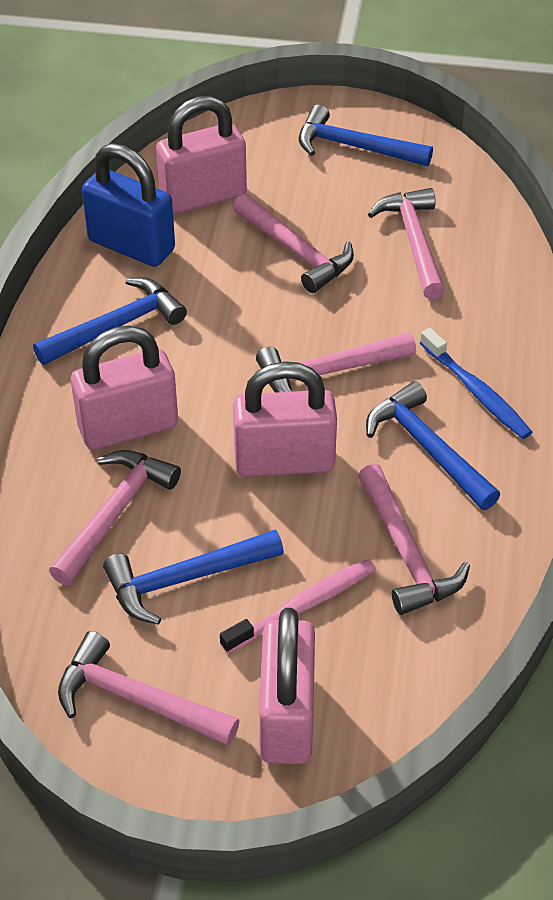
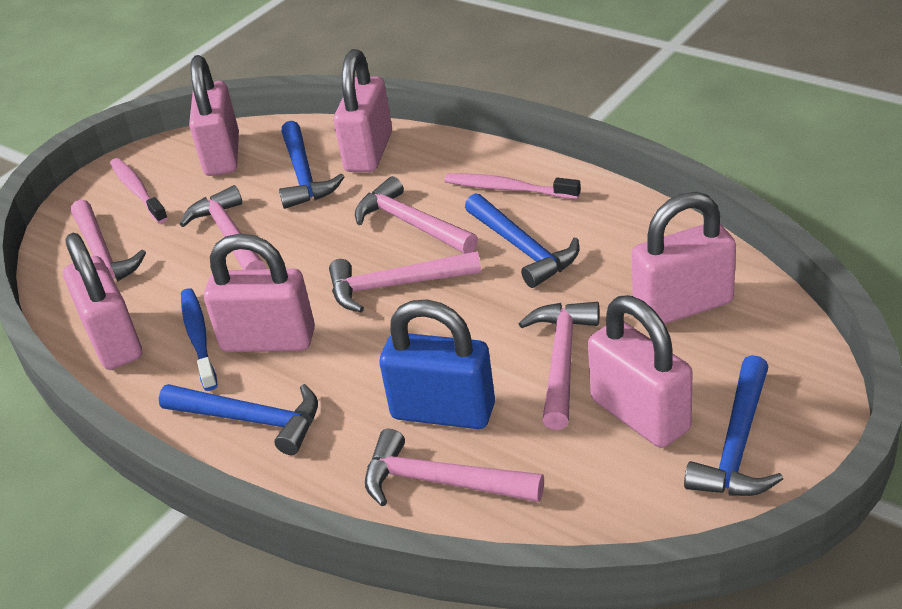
pink padlock: 4 -> 6
pink toothbrush: 1 -> 2

